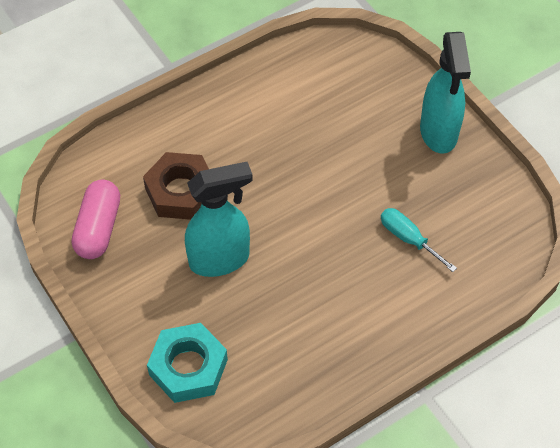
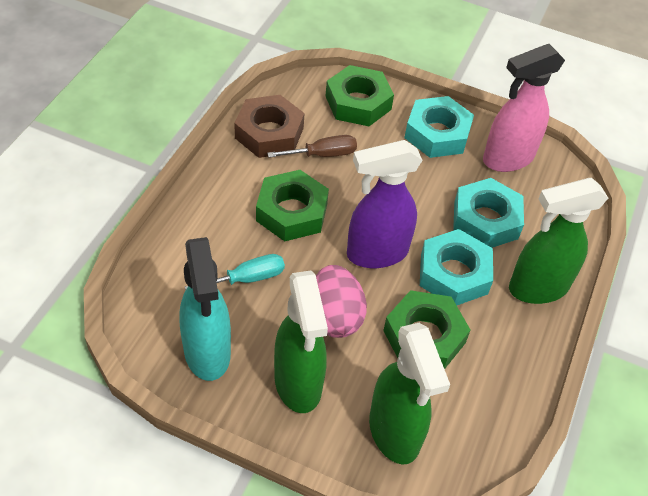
brown screwdriver: 0 -> 1
green nut: 0 -> 3
green spray bottle: 0 -> 3
pink capsule: 1 -> 0
pink egg: 0 -> 1
pink spray bottle: 0 -> 1
purple spray bottle: 0 -> 1
turquoise nut: 1 -> 3
turquoise spray bottle: 2 -> 1

